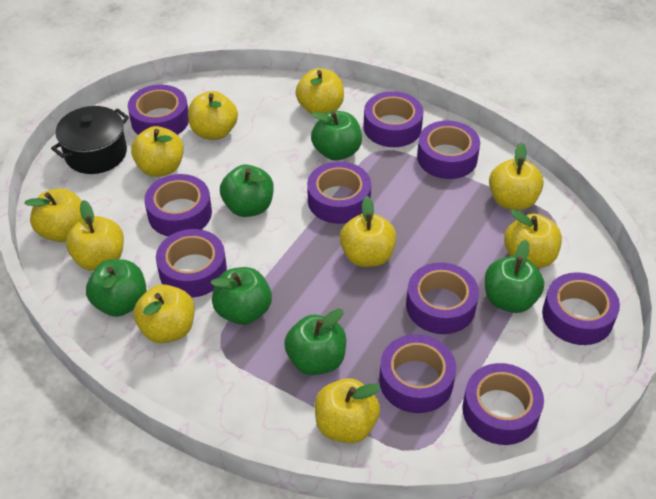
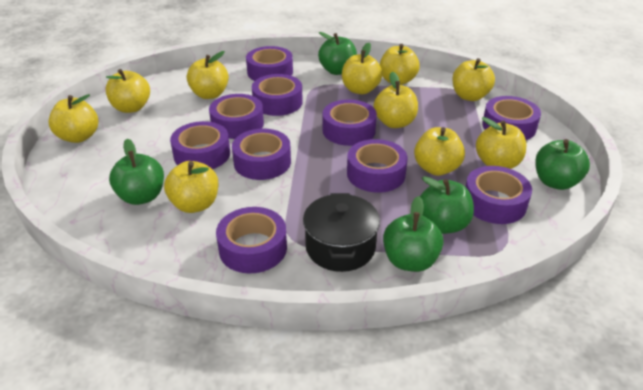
green apple: 6 -> 5

